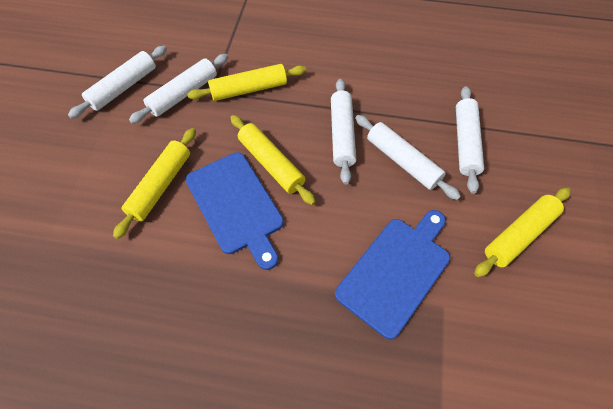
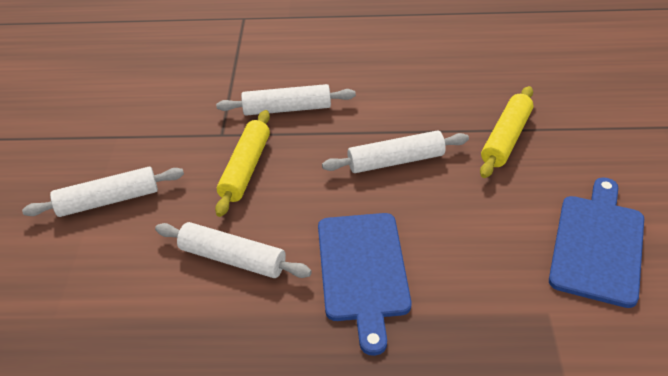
white rolling pin: 5 -> 4
yellow rolling pin: 4 -> 2

